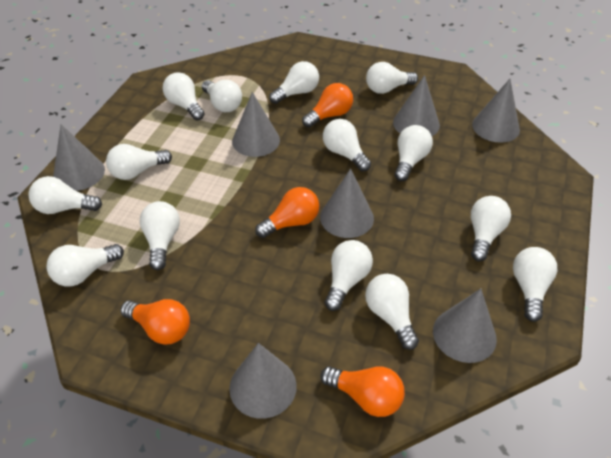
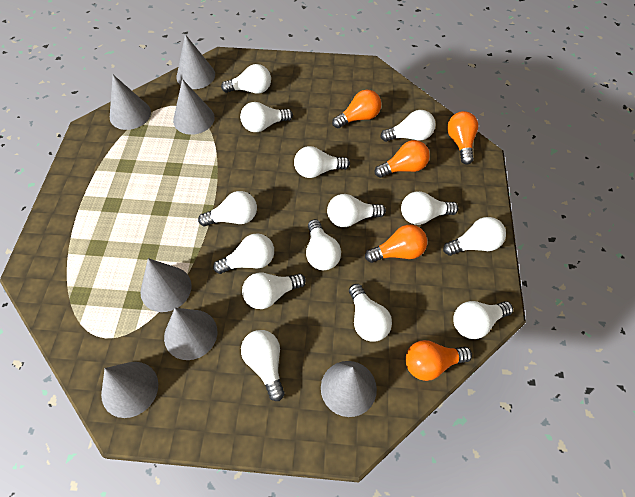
orange light bulb: 4 -> 5

